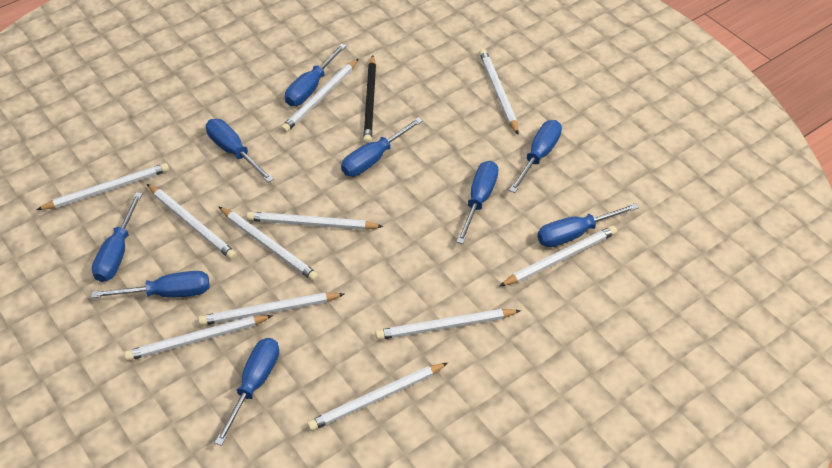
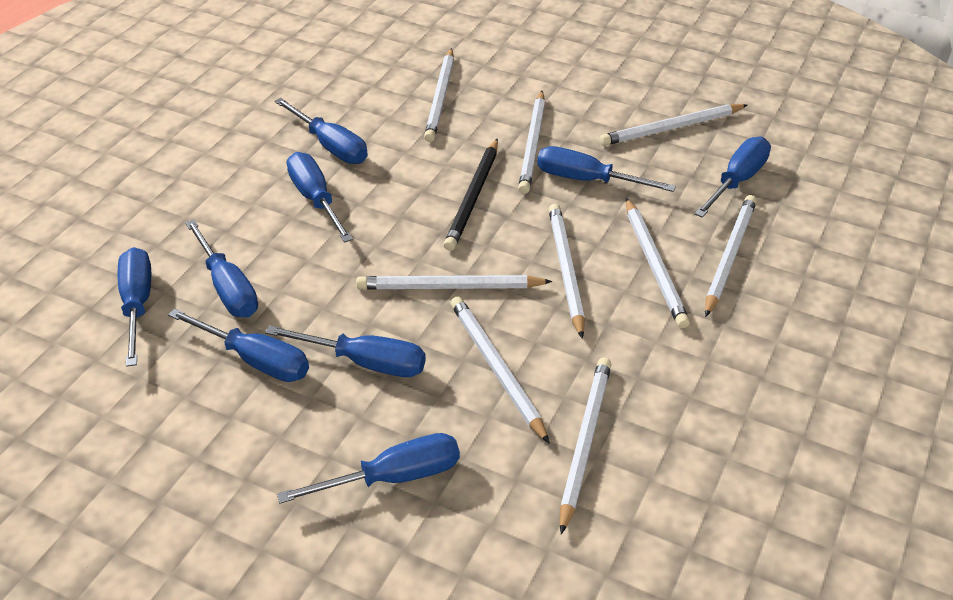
white pencil: 11 -> 9

